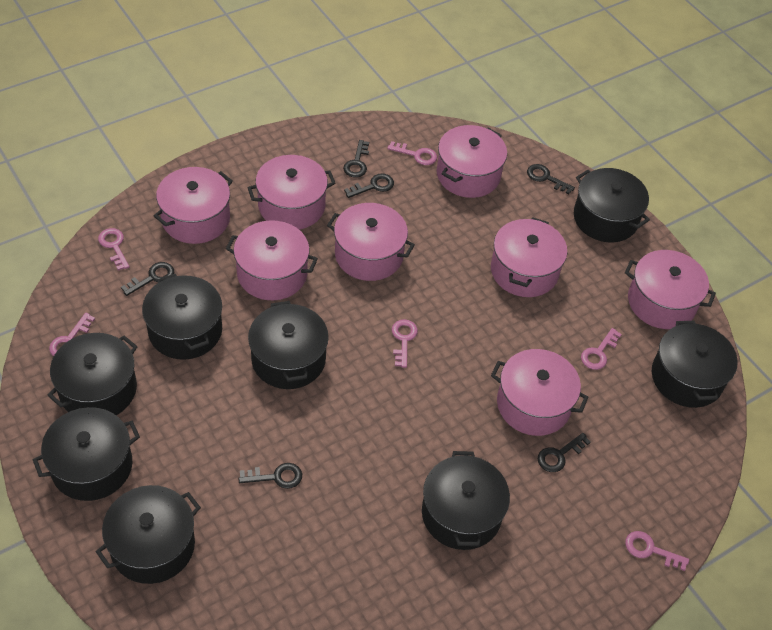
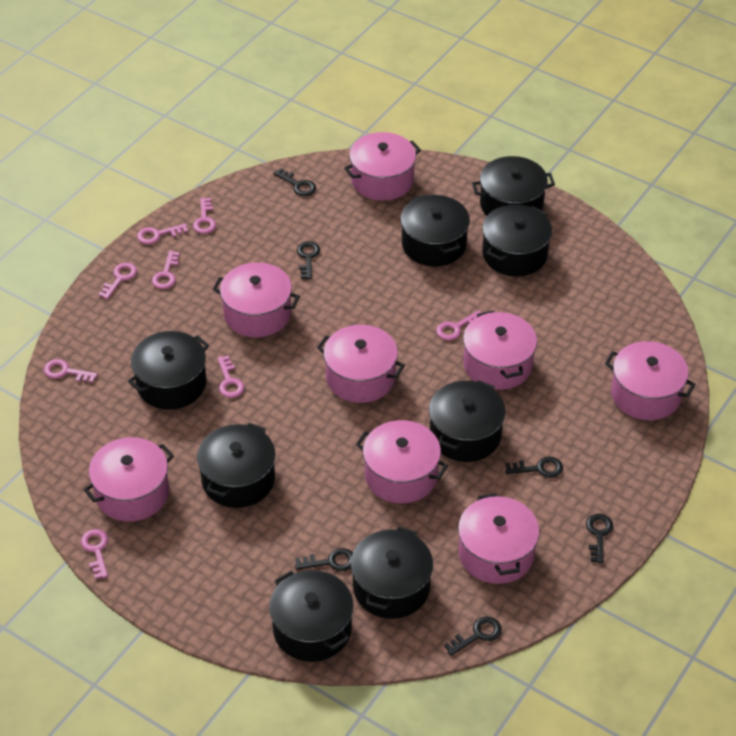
pink key: 6 -> 8

